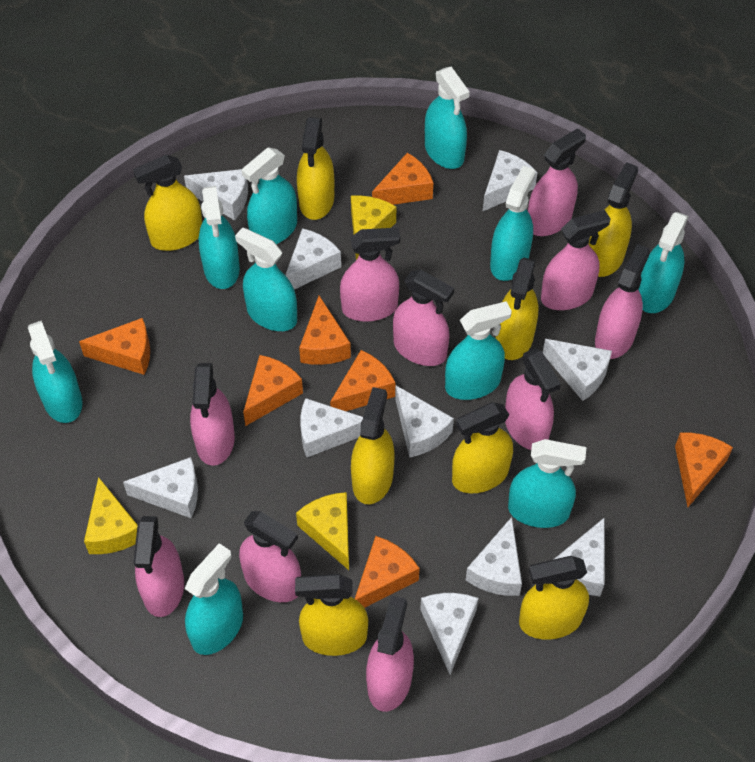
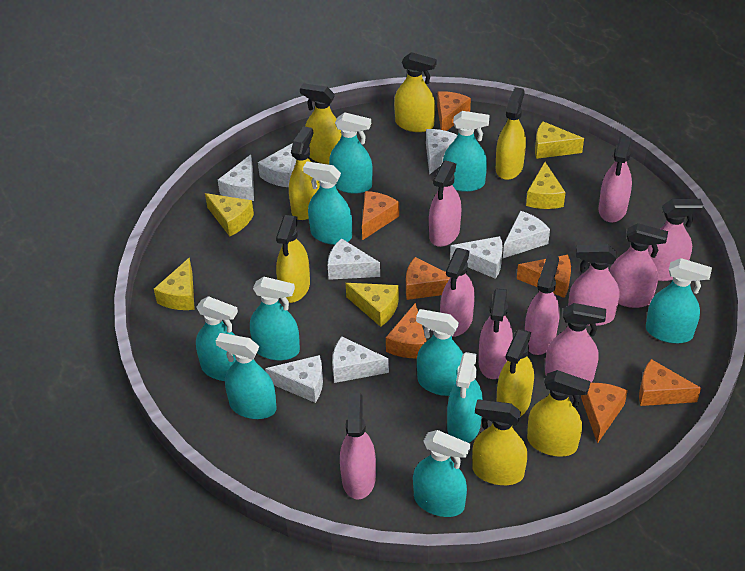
white cheese: 10 -> 8
yellow cheese: 3 -> 5

